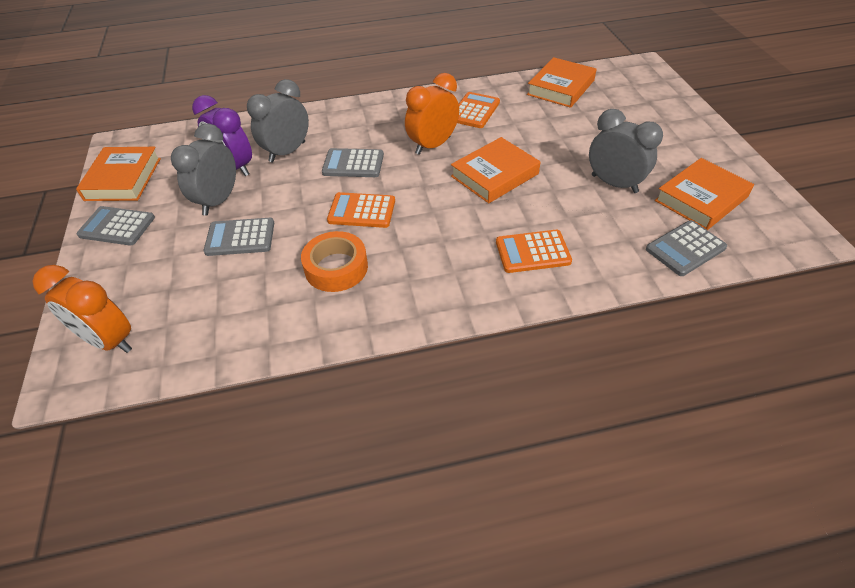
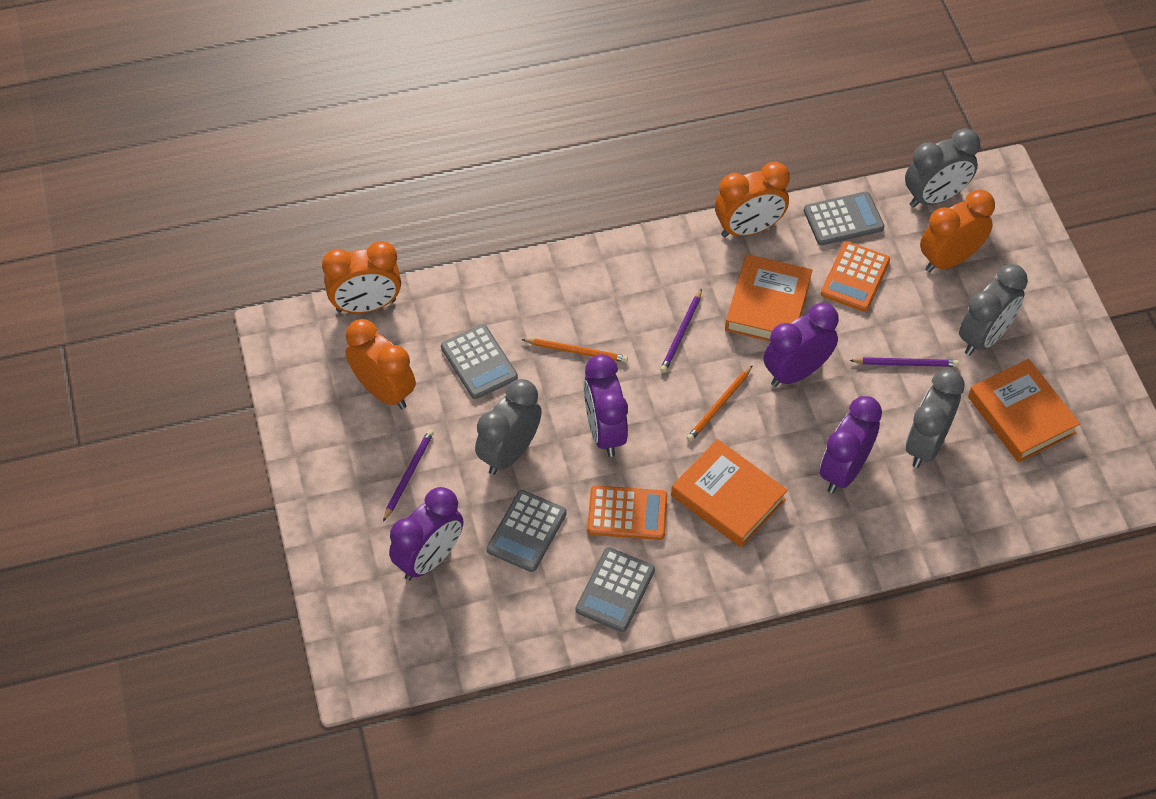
grey clock: 3 -> 4
orange book: 4 -> 3
orange calculator: 3 -> 2
orange clock: 2 -> 4
orange pencil: 0 -> 2
orange tape: 1 -> 0
purple clock: 1 -> 4
purple pencil: 0 -> 3

